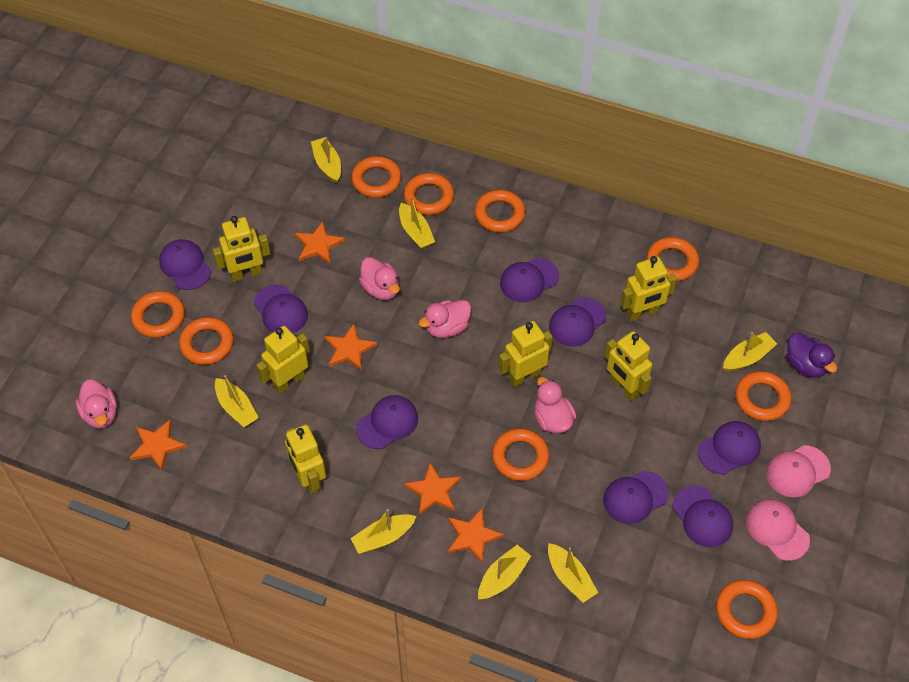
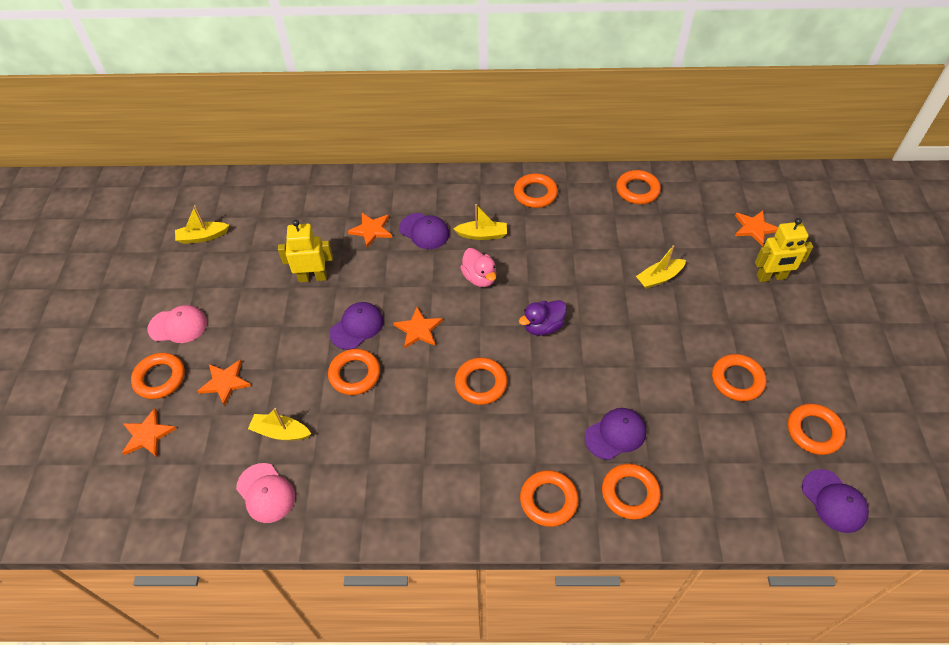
pink duck: 4 -> 1
purple cap: 8 -> 4
yellow boat: 7 -> 4
yellow robot: 6 -> 2

